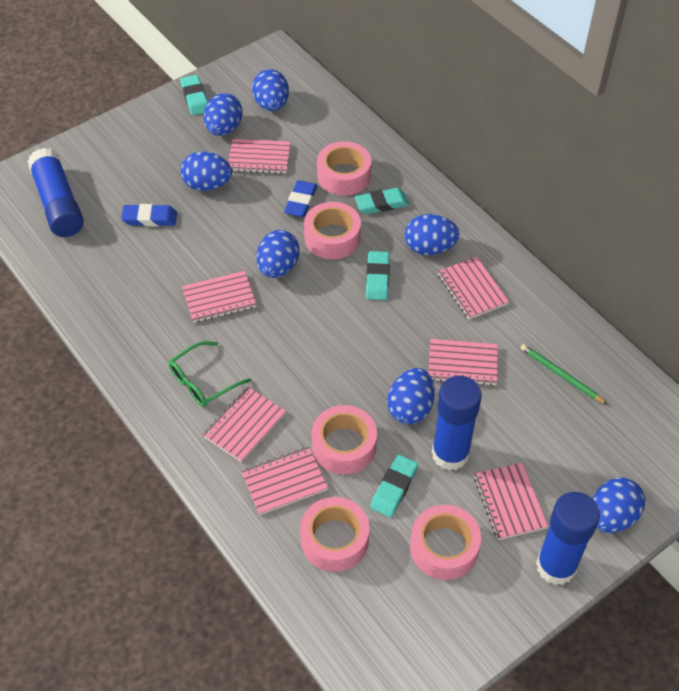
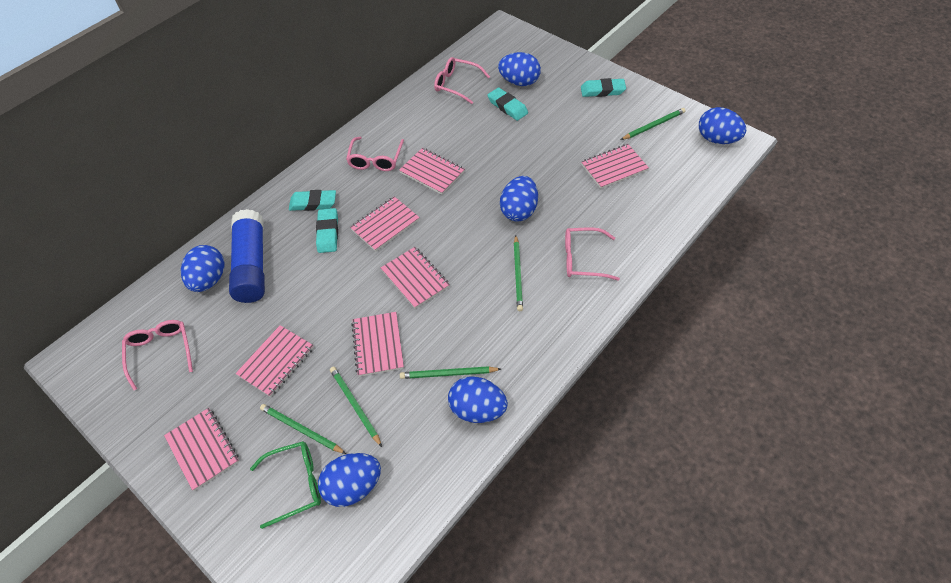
blue egg: 7 -> 6
blue eraser: 2 -> 0
blue glue stick: 3 -> 1
green pencil: 1 -> 5
pink glasses: 0 -> 4
pink tape: 5 -> 0

